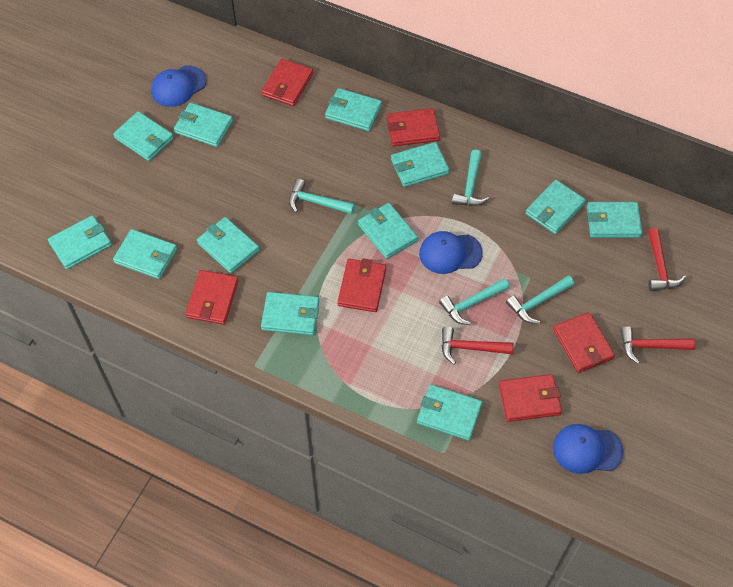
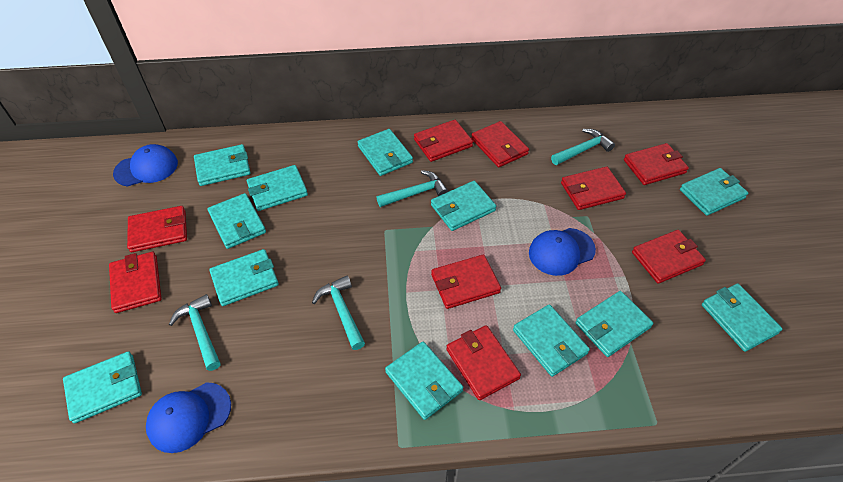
red hammer: 3 -> 0
red wallet: 6 -> 9

